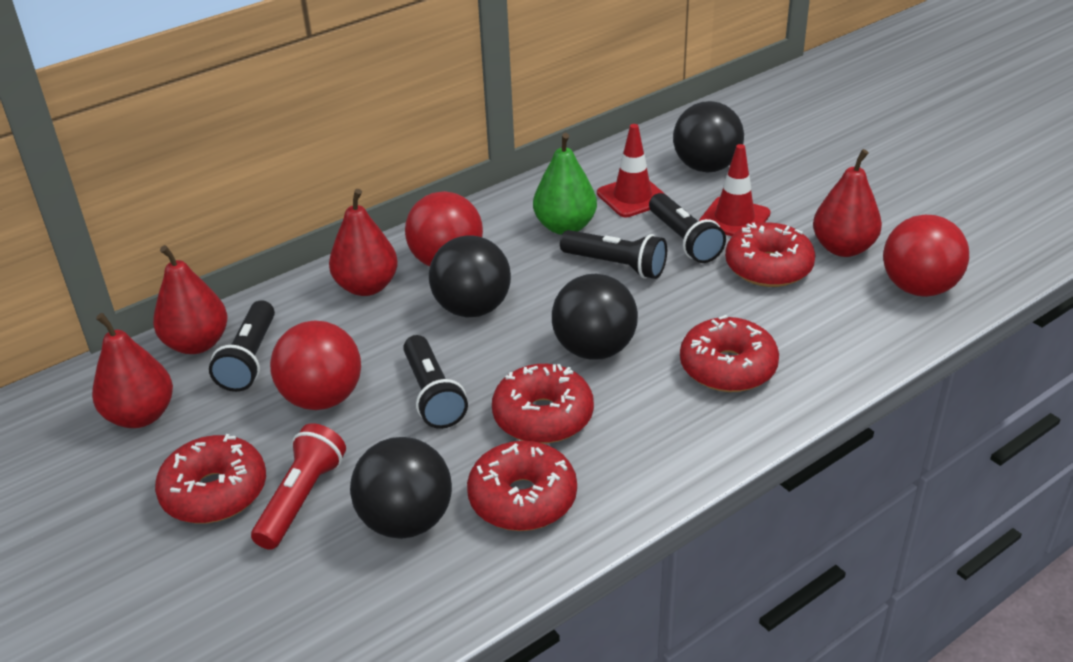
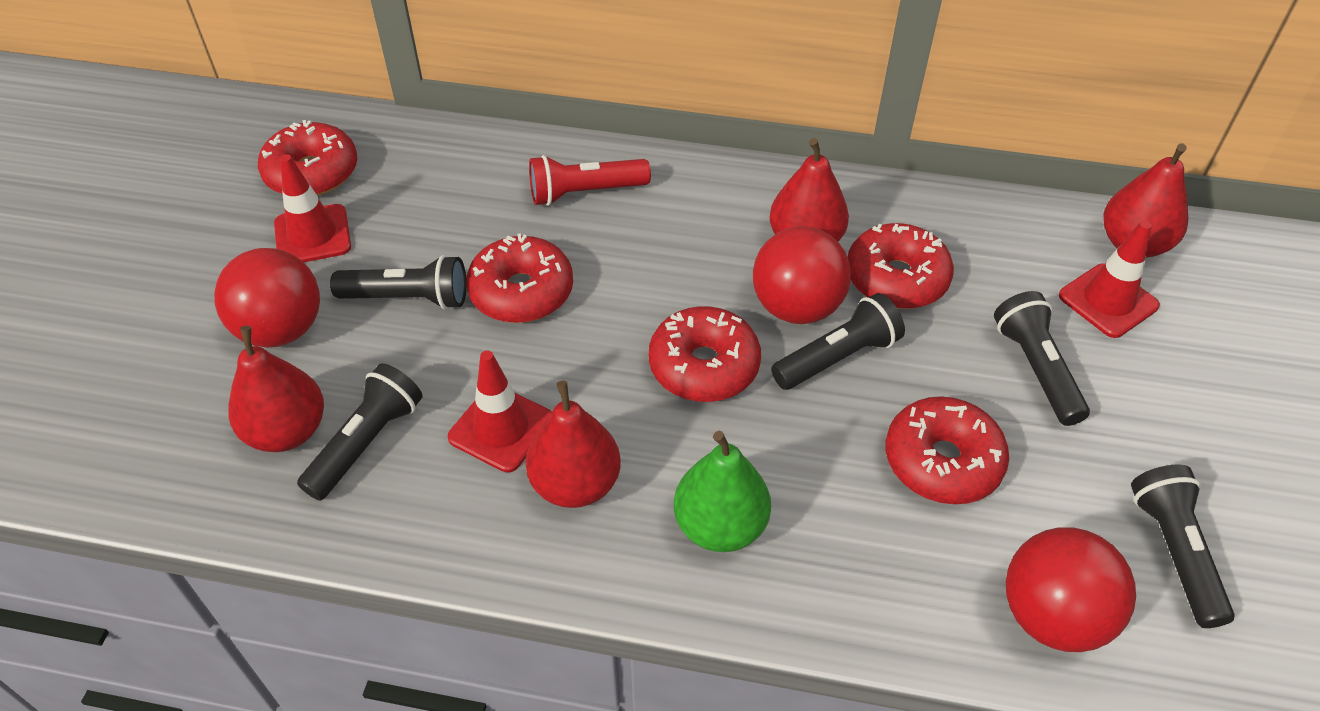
black ball: 4 -> 0
black flashlight: 4 -> 5
red traffic cone: 2 -> 3

